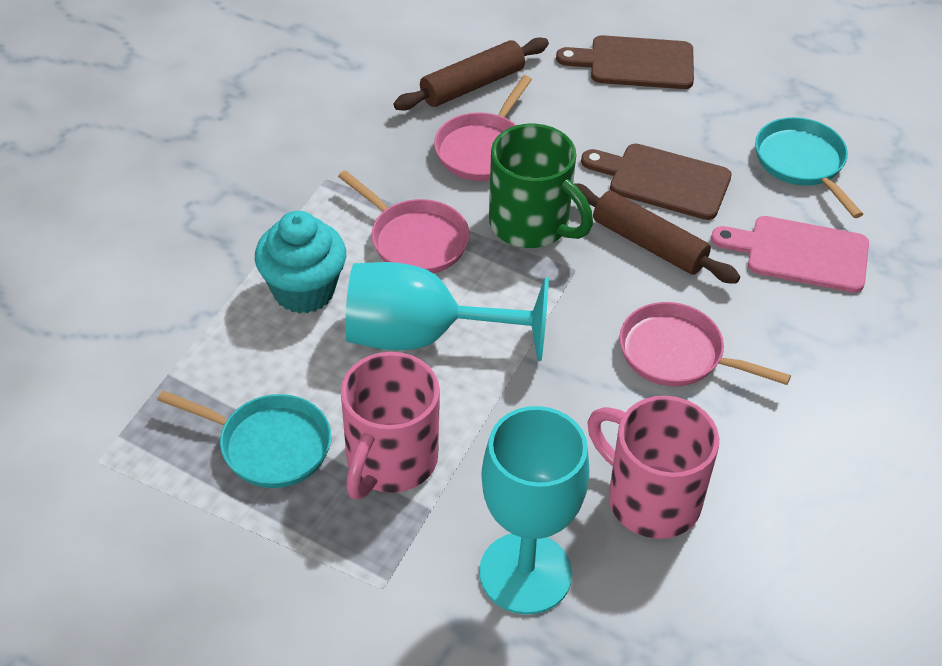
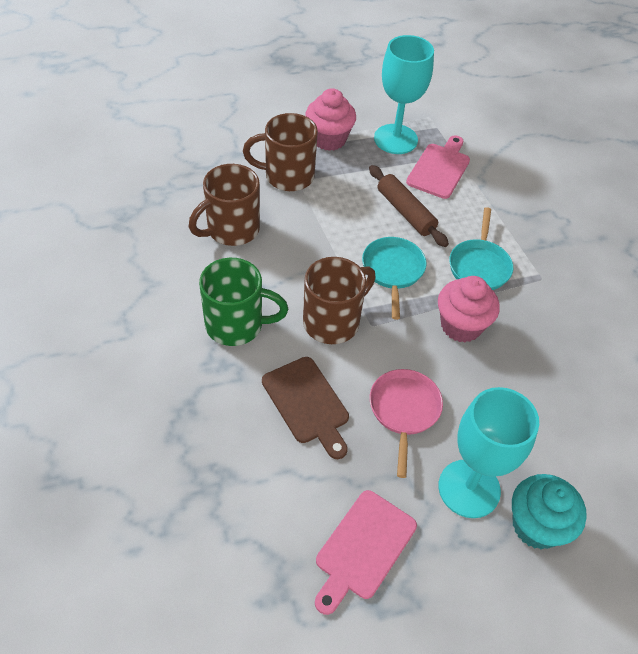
brown cutting board: 2 -> 1
brown mug: 0 -> 3
brown rolling pin: 2 -> 1
pink cupcake: 0 -> 2
pink cutting board: 1 -> 2
pink mug: 2 -> 0
pink pan: 3 -> 1

